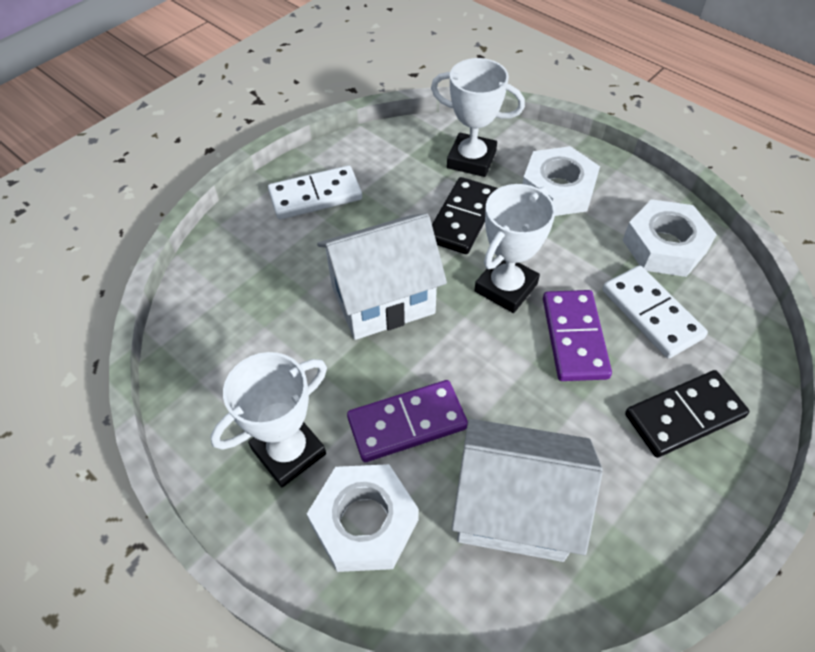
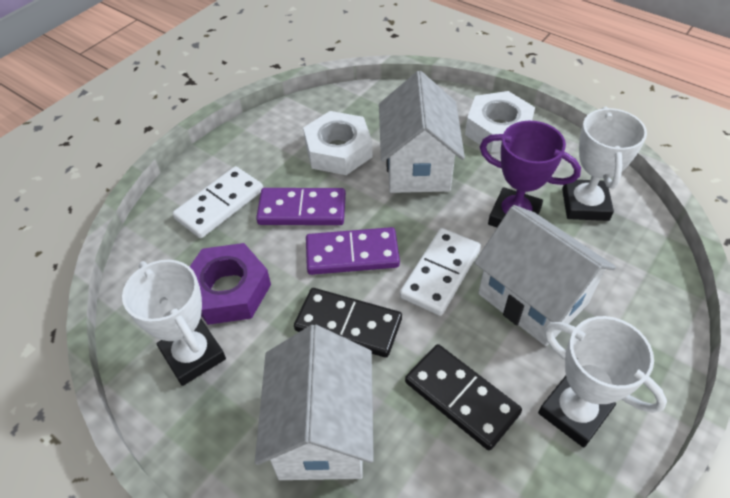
purple nut: 0 -> 1
purple trophy: 0 -> 1
white house: 2 -> 3
white nut: 3 -> 2

